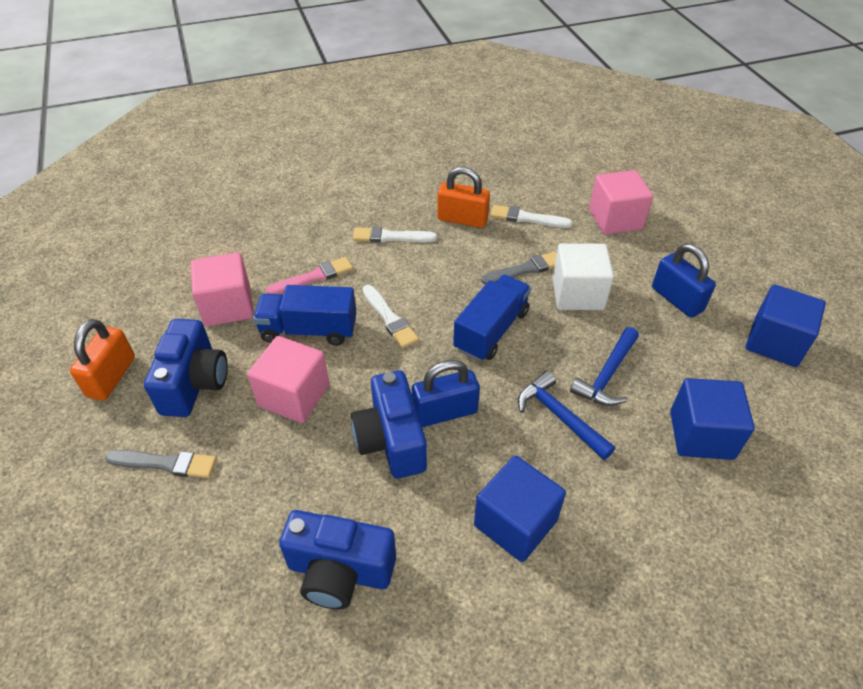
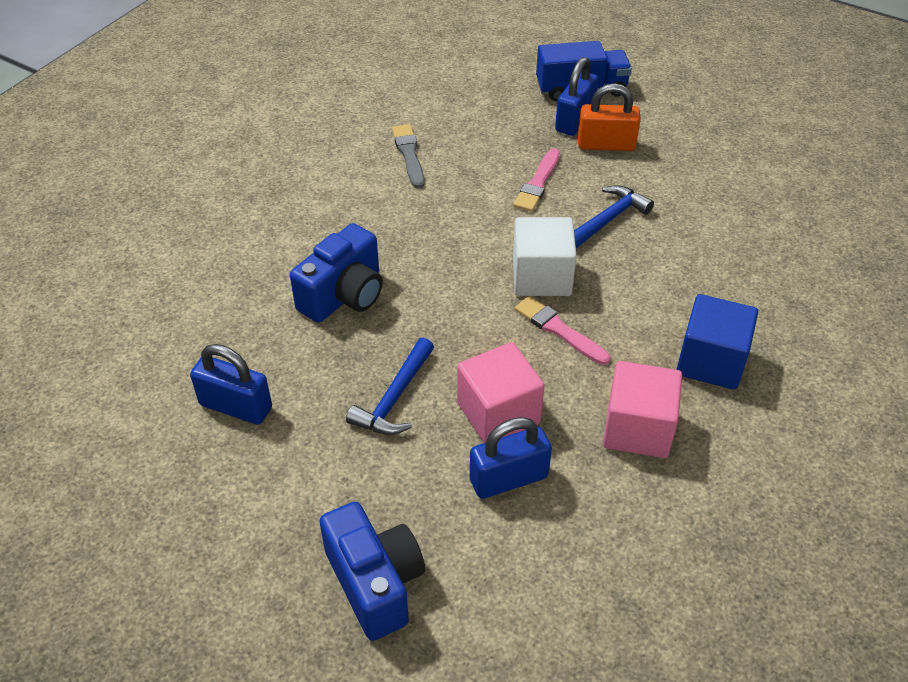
blue camera: 3 -> 2
blue cube: 3 -> 1
blue padlock: 2 -> 3
blue truck: 2 -> 1
grey brush: 2 -> 1
orange padlock: 2 -> 1
pink brush: 1 -> 2
pink cube: 3 -> 2
white brush: 3 -> 0

